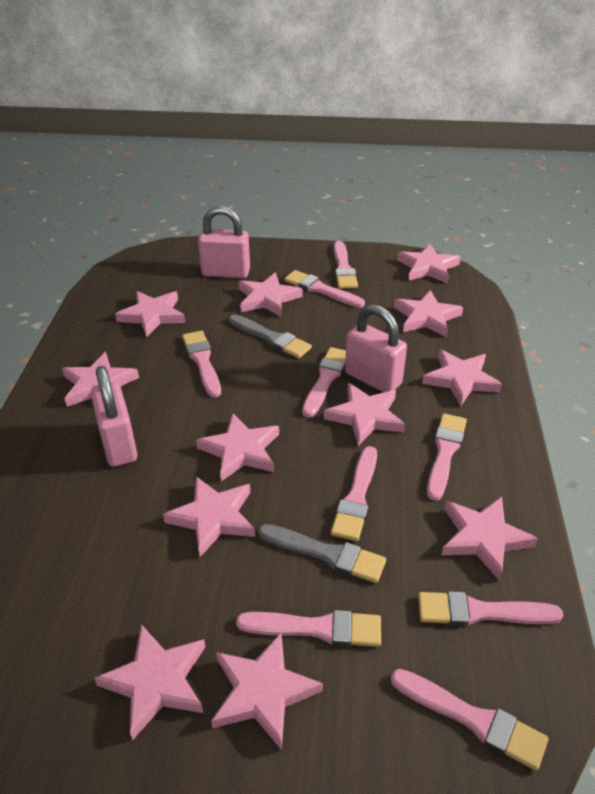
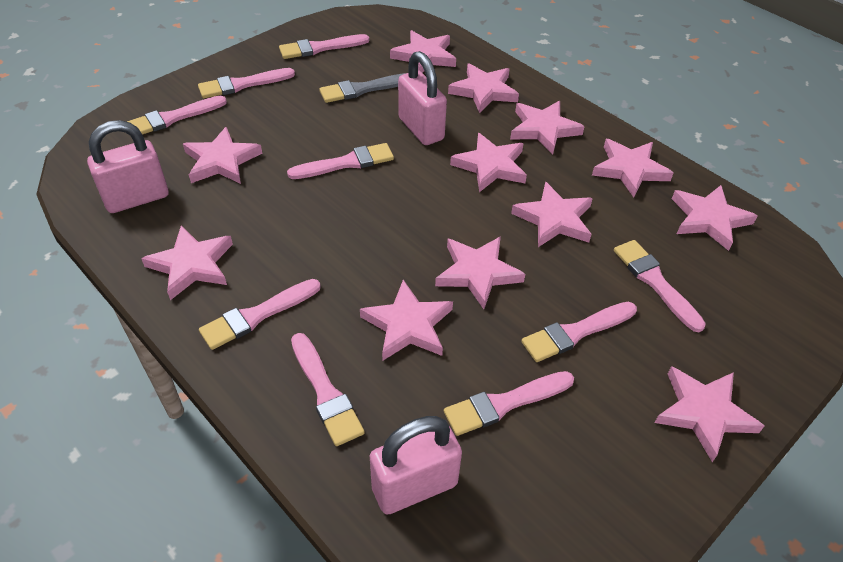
grey brush: 2 -> 1

